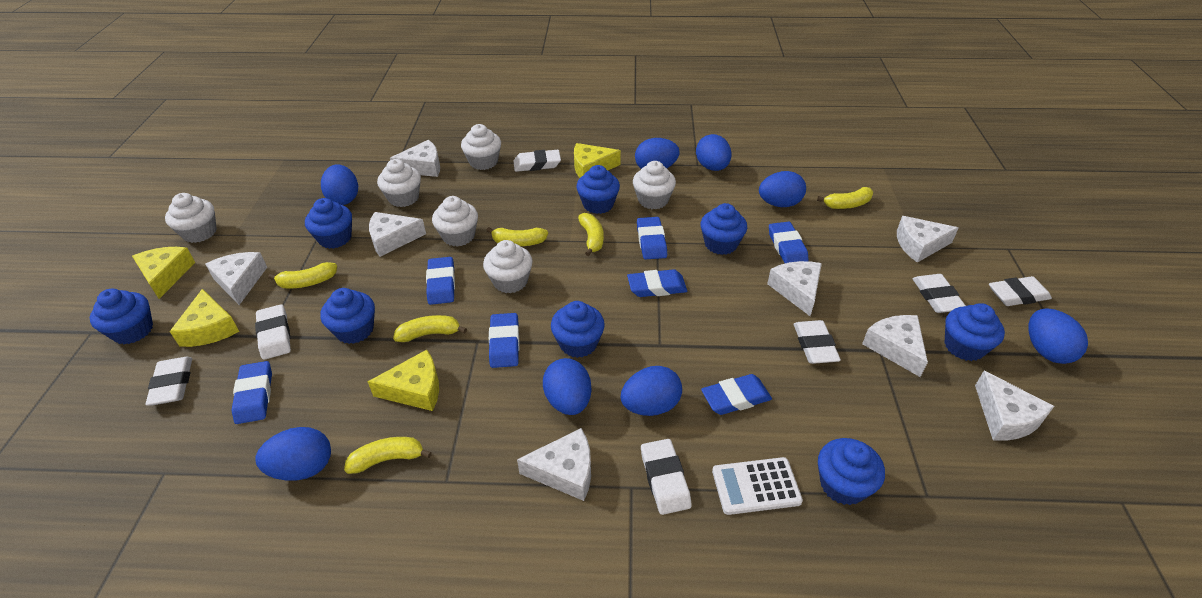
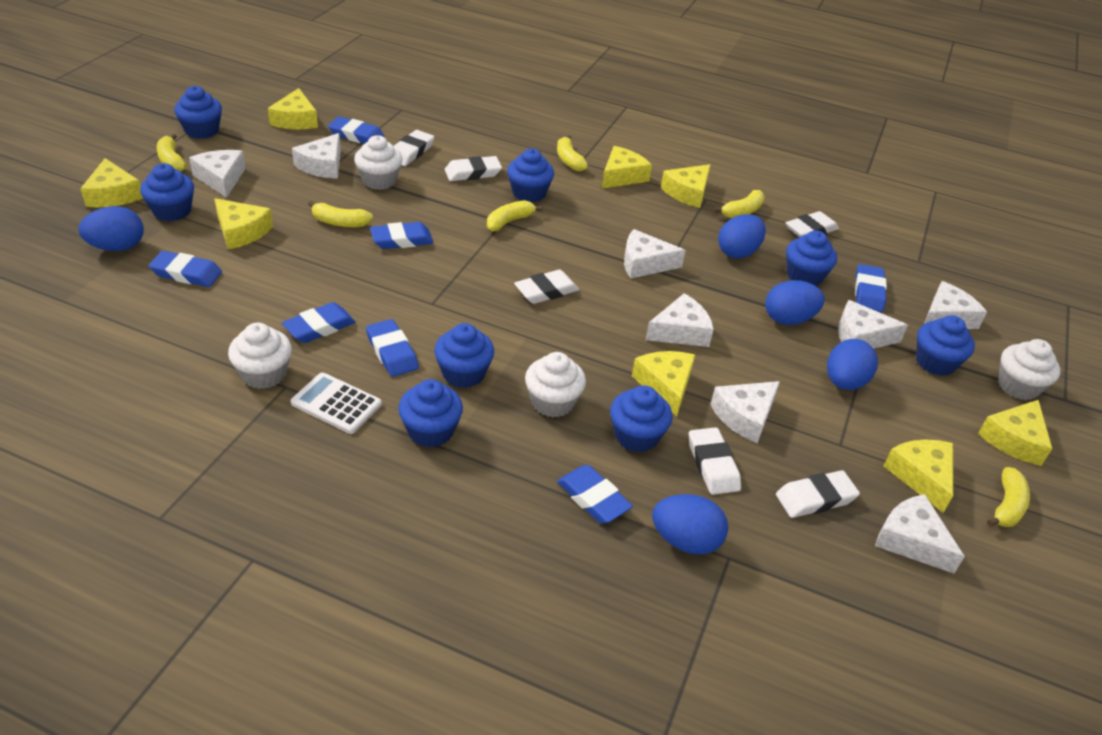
blue egg: 8 -> 5
white cupcake: 6 -> 4
white eraser: 7 -> 6
yellow cheese: 4 -> 8

